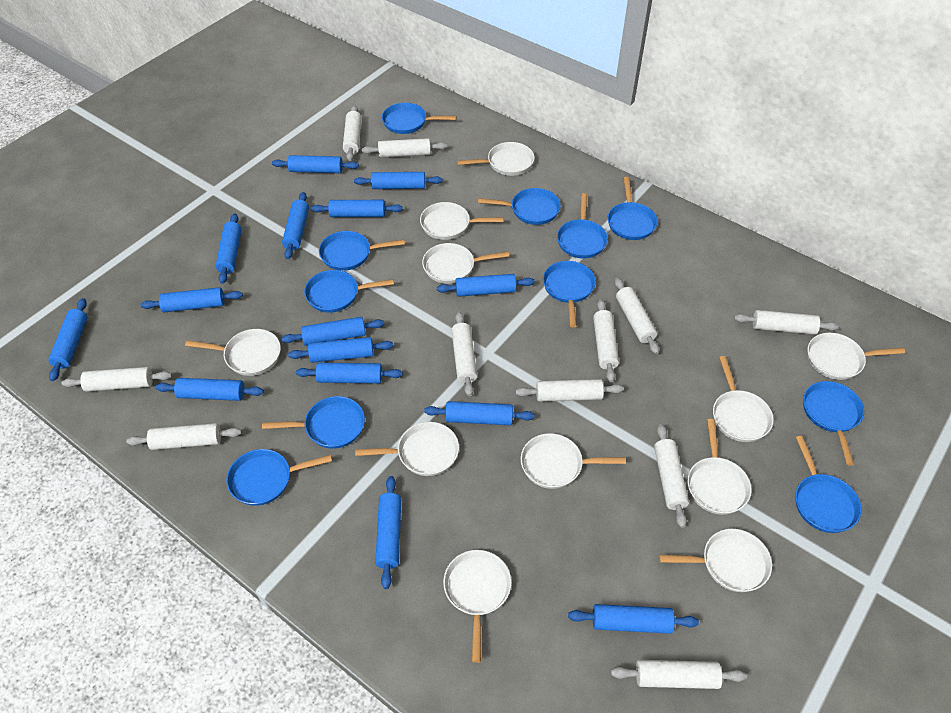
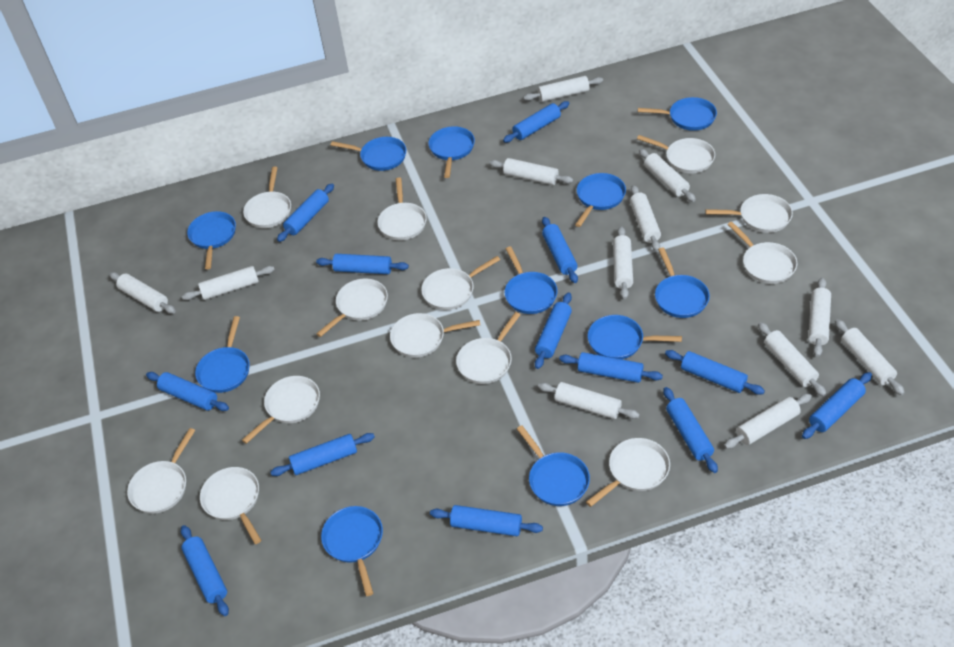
blue rolling pin: 15 -> 13
white pan: 11 -> 13
white rolling pin: 11 -> 12

